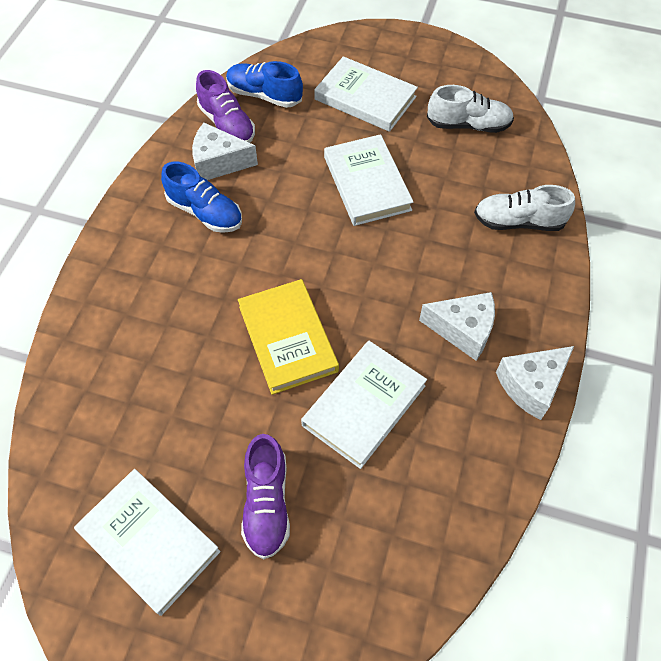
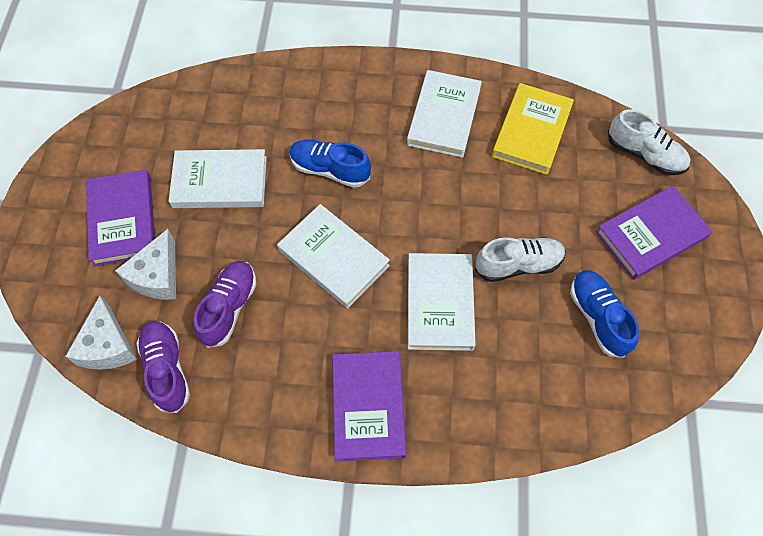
purple book: 0 -> 3
white cheese: 3 -> 2

